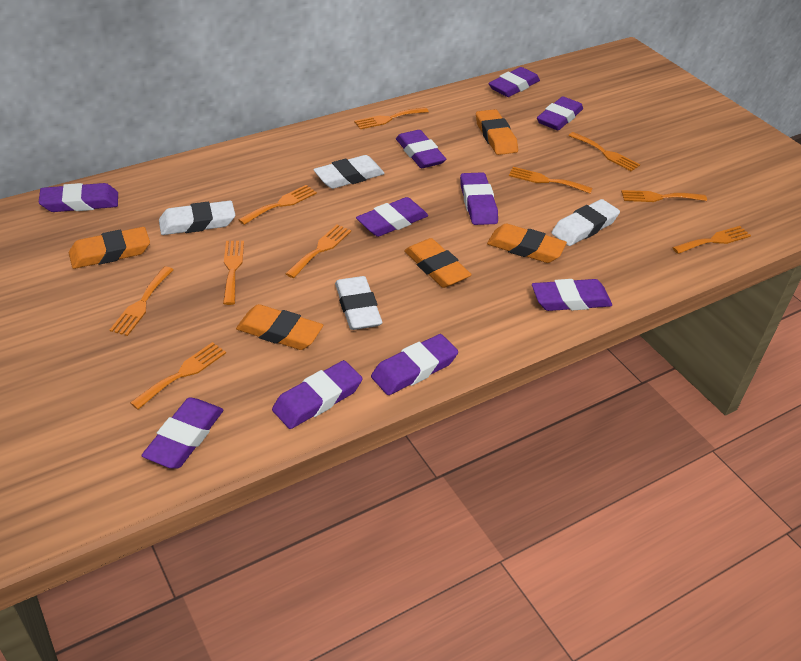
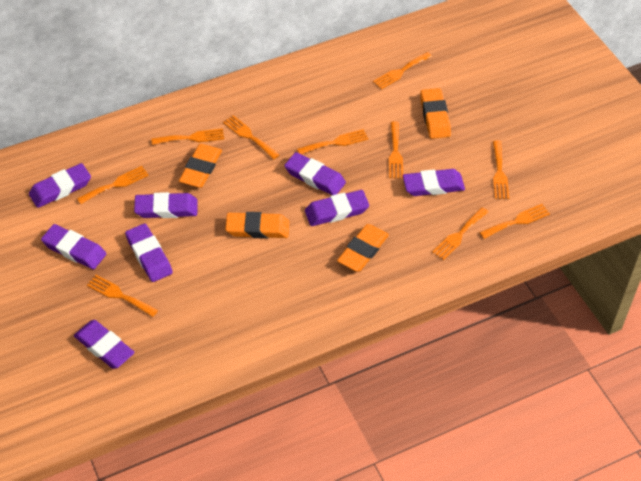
orange eraser: 5 -> 4
purple eraser: 10 -> 8
white eraser: 4 -> 0

